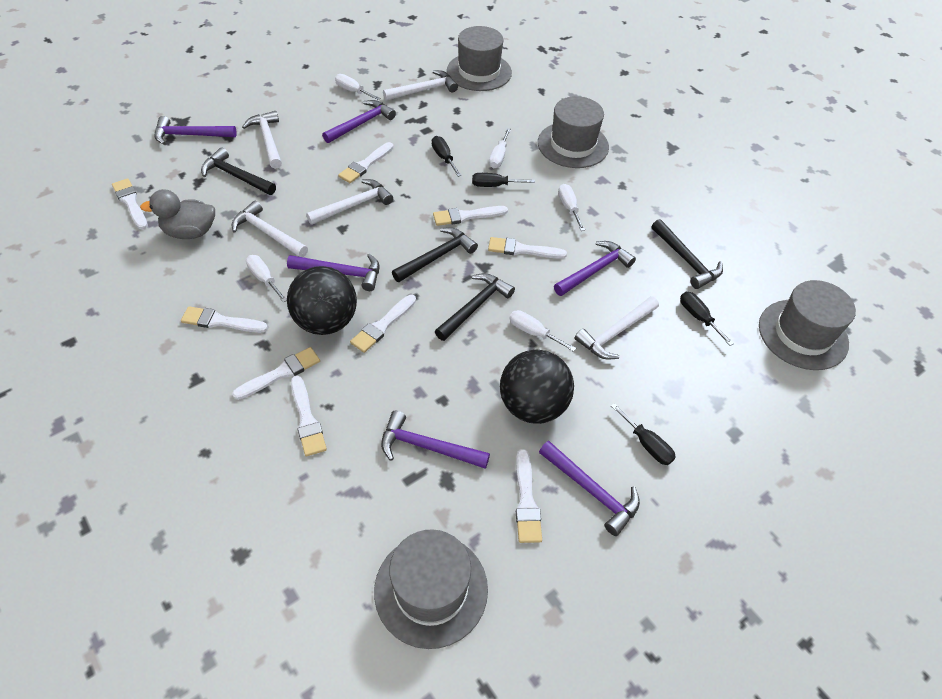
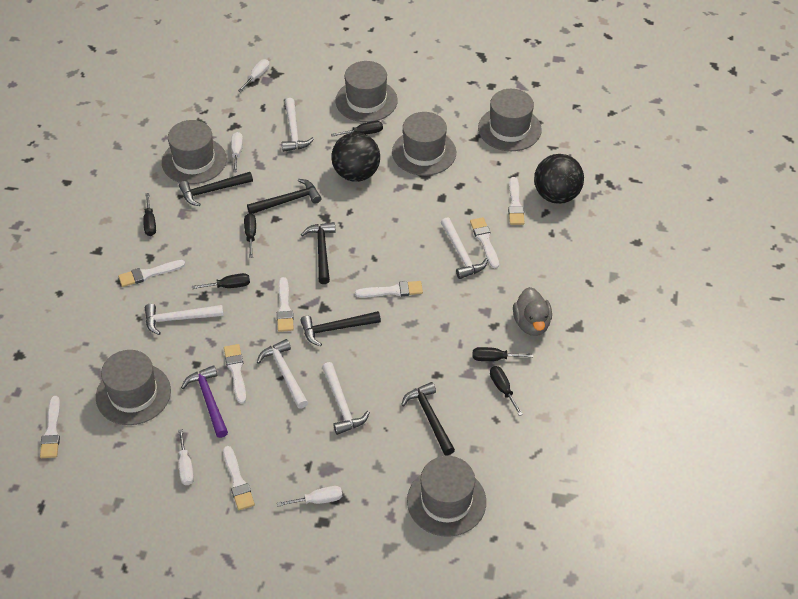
black hammer: 4 -> 5
black screwdriver: 4 -> 6
grey hat: 4 -> 6
purple hammer: 6 -> 1
white brush: 9 -> 8
white screwdriver: 5 -> 4

